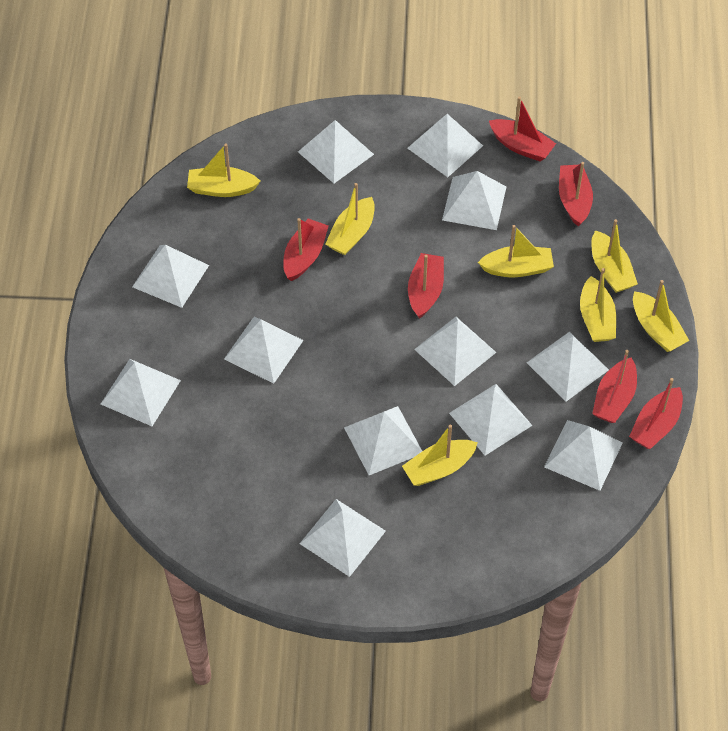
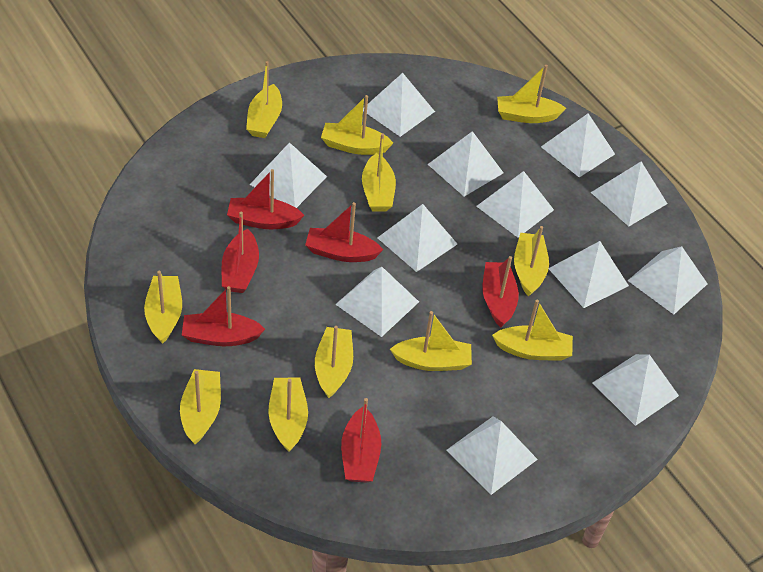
yellow boat: 7 -> 11

